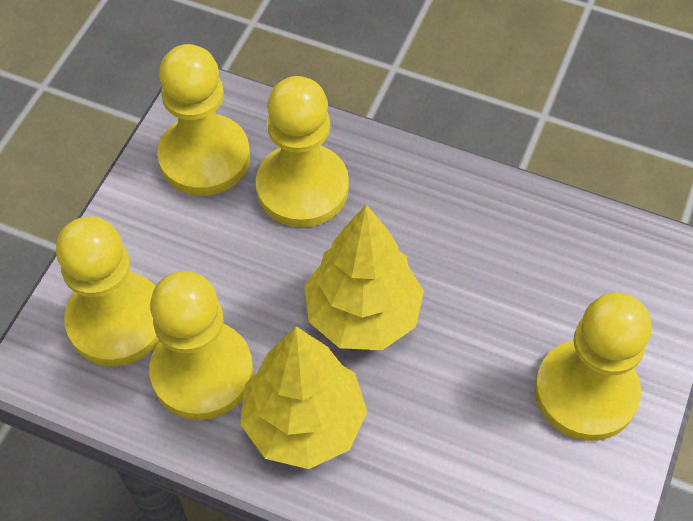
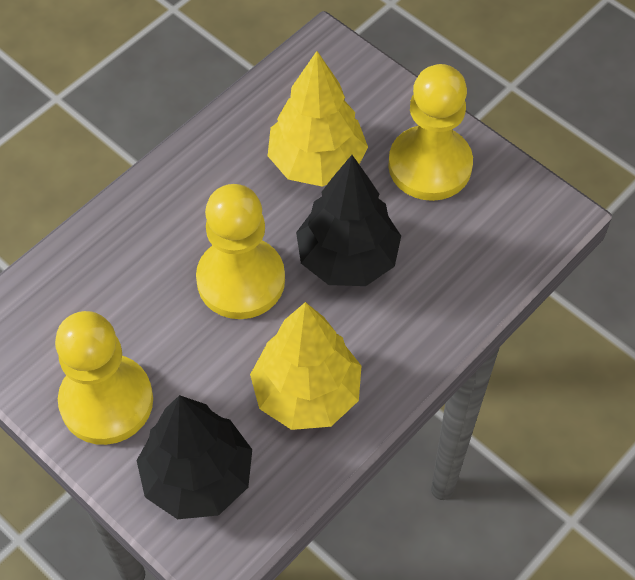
black tree: 0 -> 2
yellow pawn: 5 -> 3

